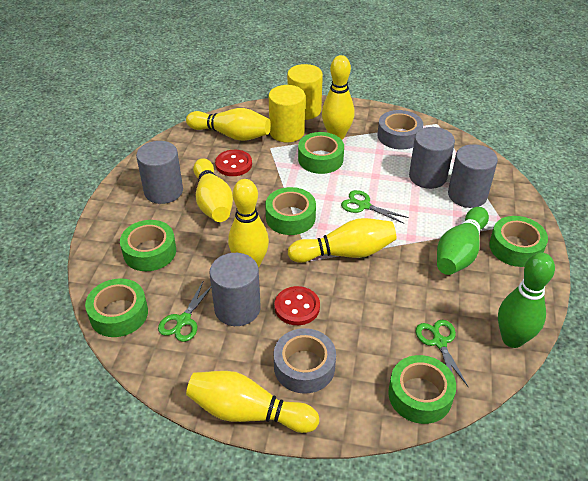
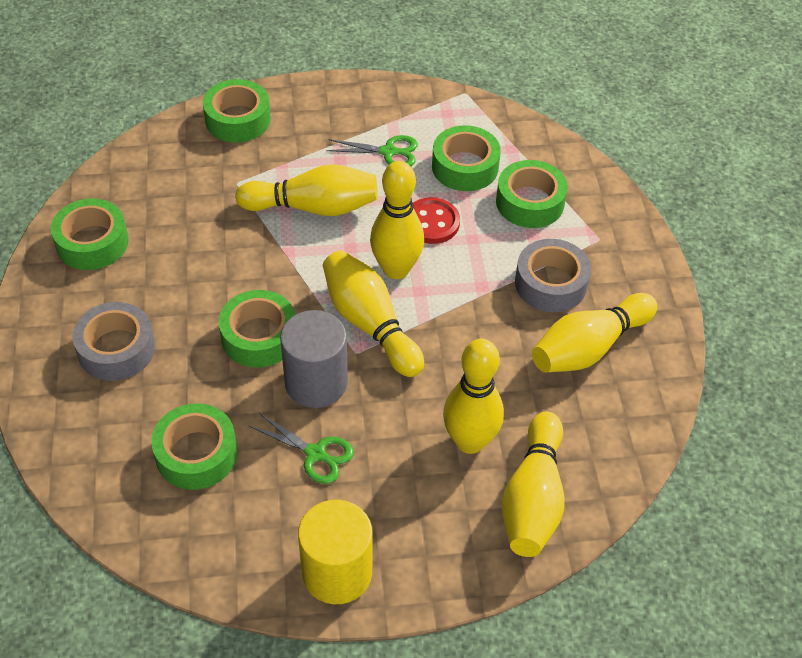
green bowling pin: 2 -> 0
green scissors: 3 -> 2
grey cylinder: 4 -> 1
red button: 2 -> 1
yellow cylinder: 2 -> 1

